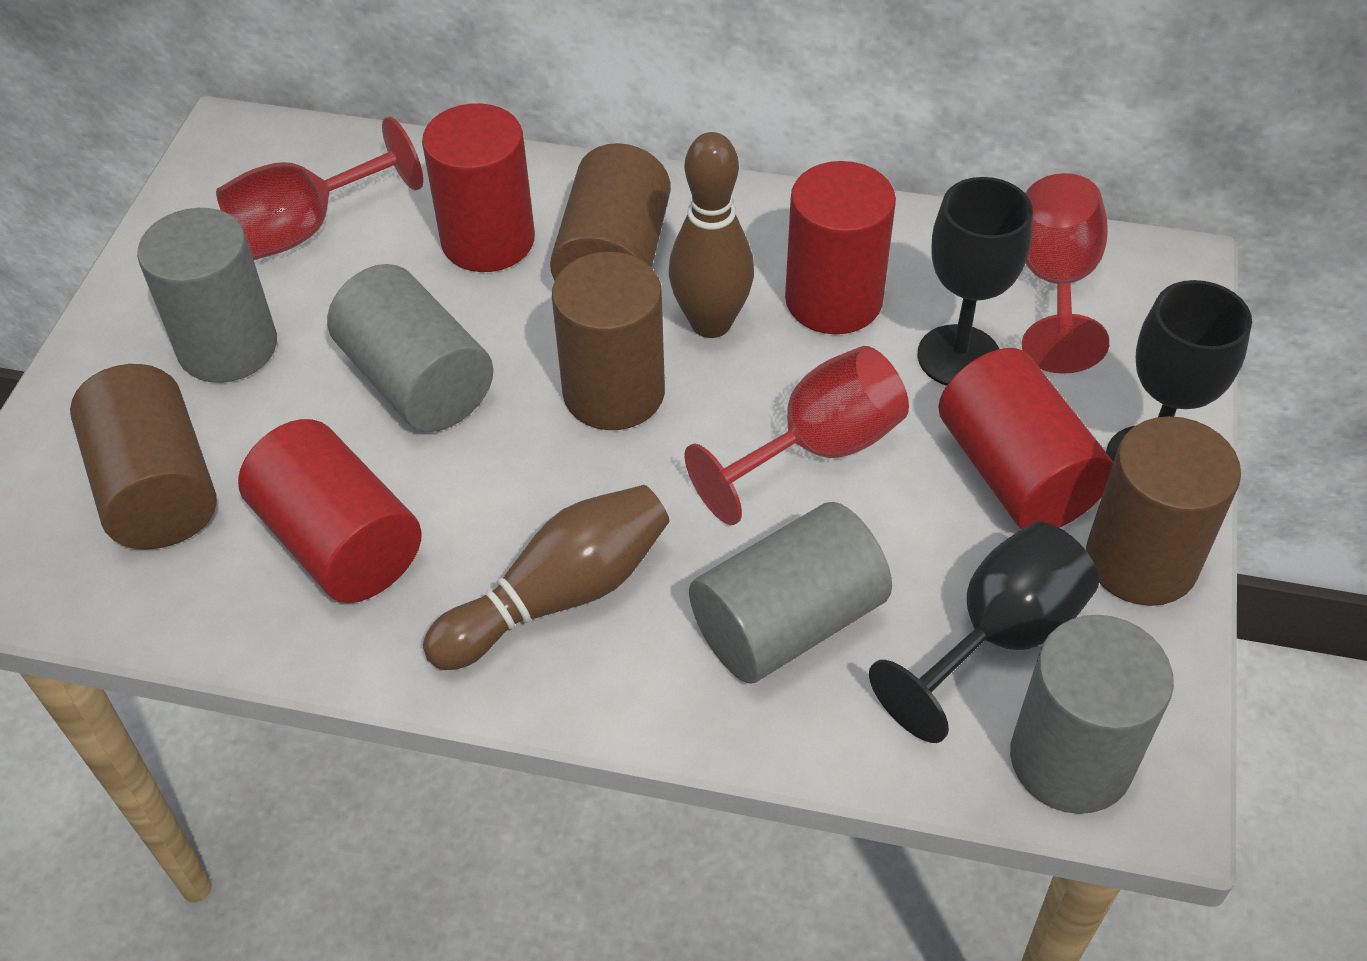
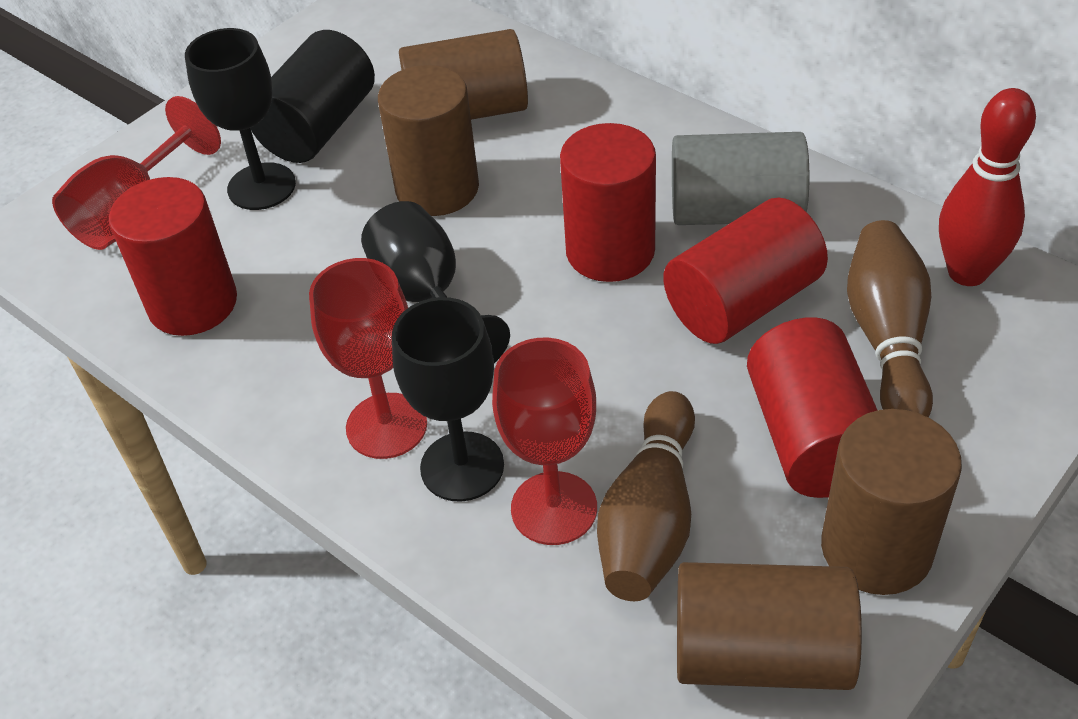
black cylinder: 0 -> 1
grey cylinder: 4 -> 1
red bowling pin: 0 -> 1

